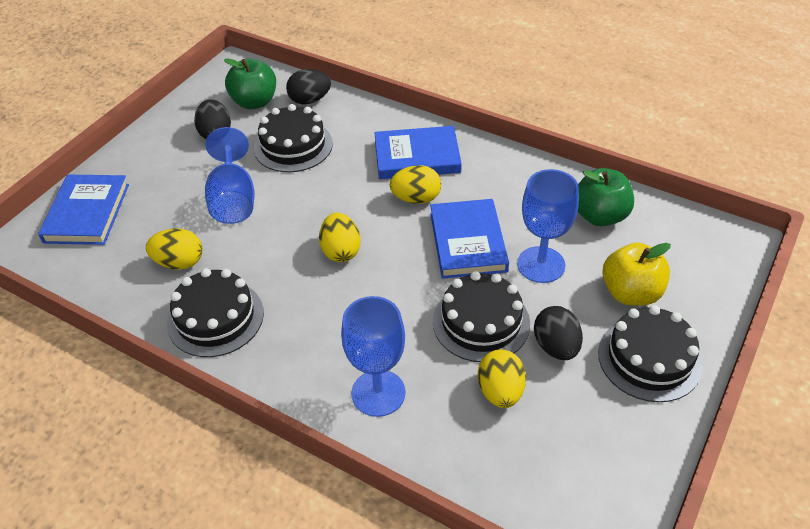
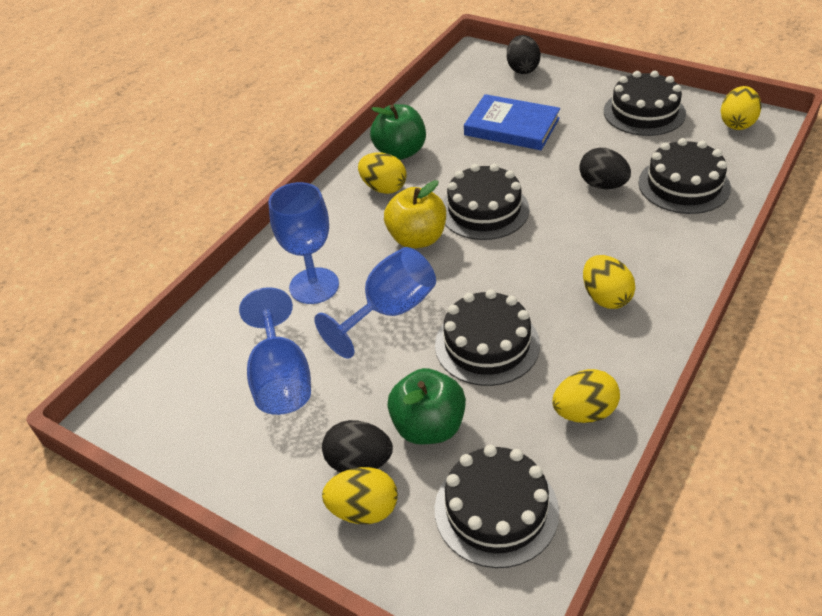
black cake: 4 -> 5
blue book: 3 -> 1
yellow egg: 4 -> 5

